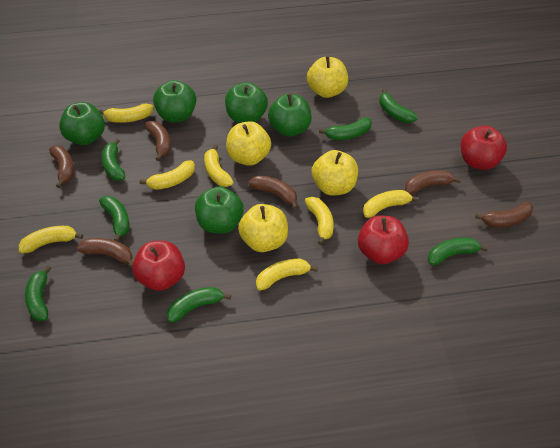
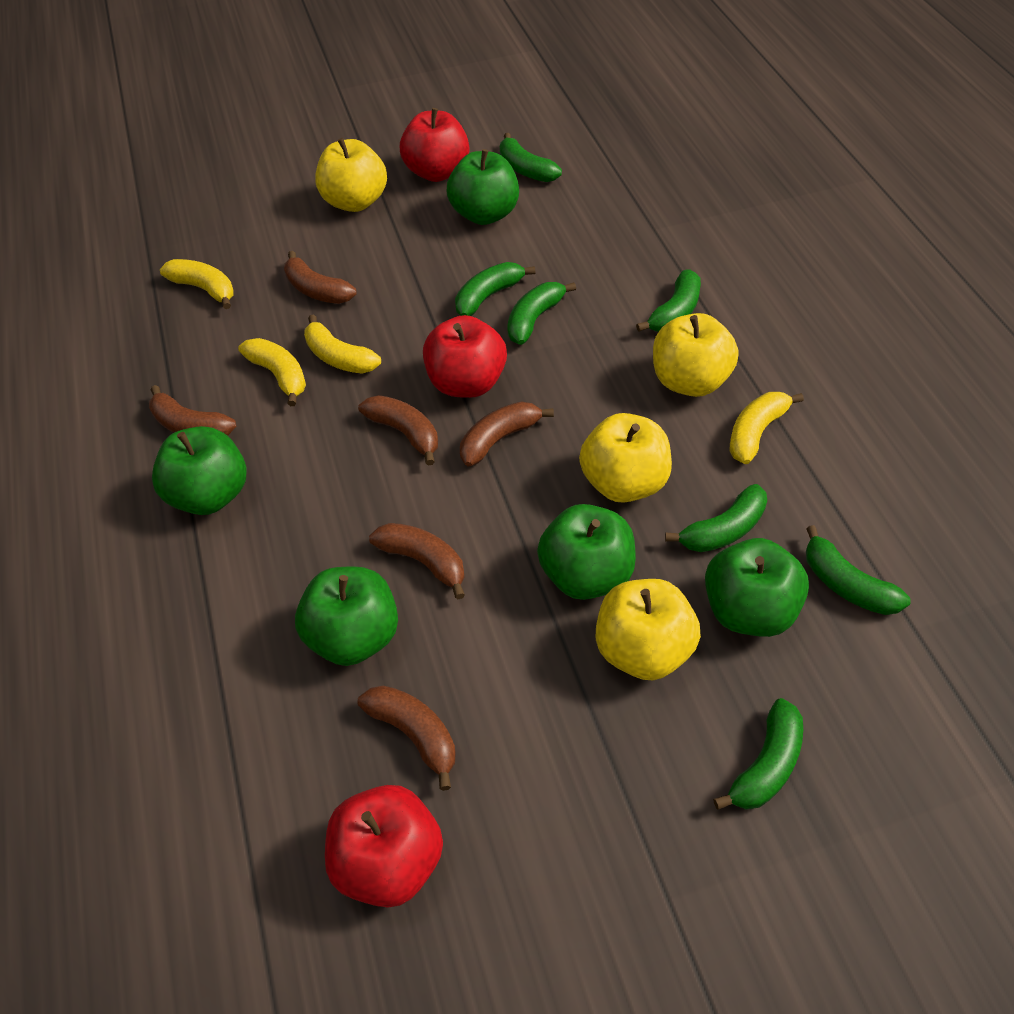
yellow banana: 7 -> 4

